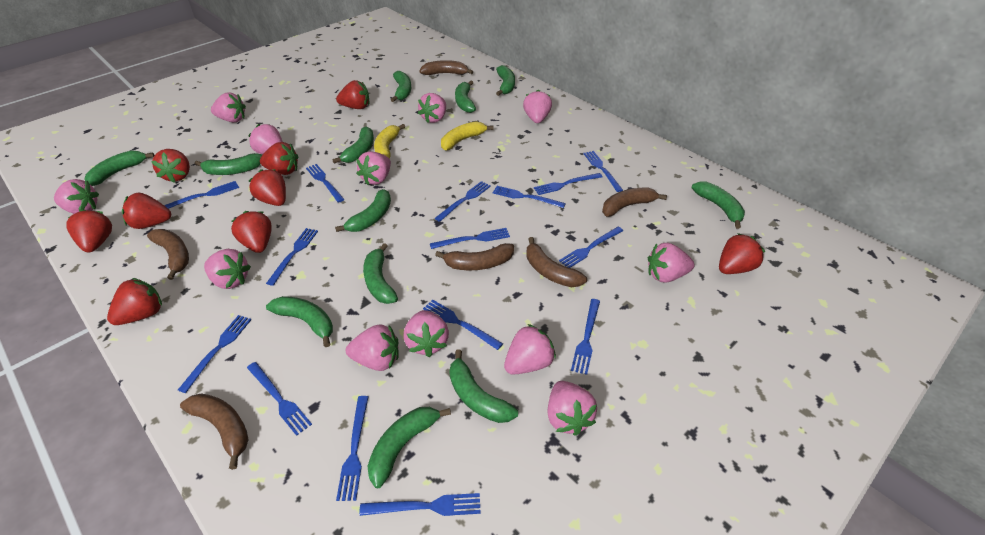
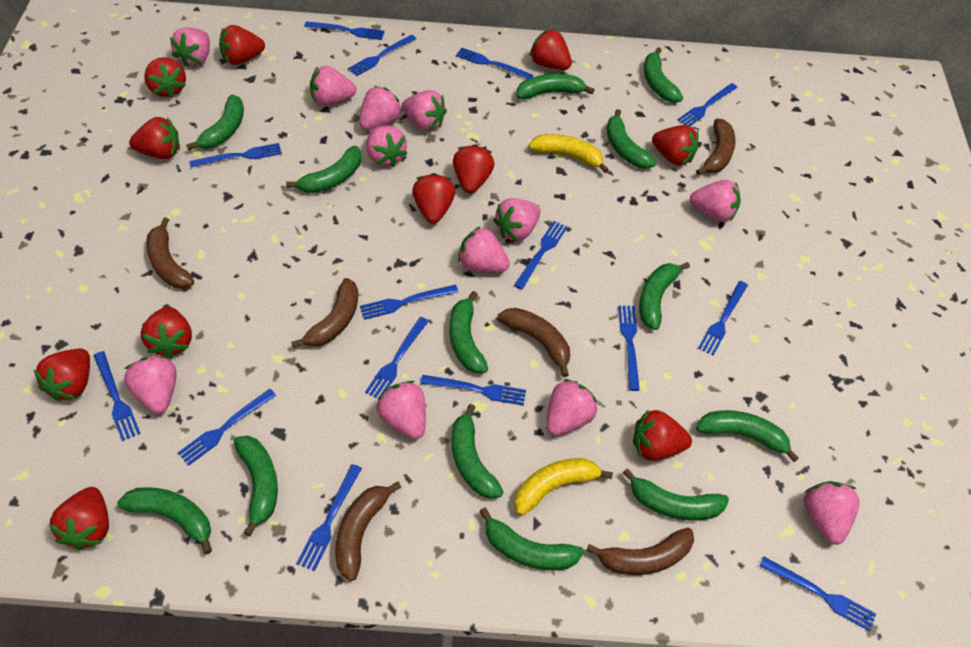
green banana: 12 -> 13
red strawberry: 9 -> 11

